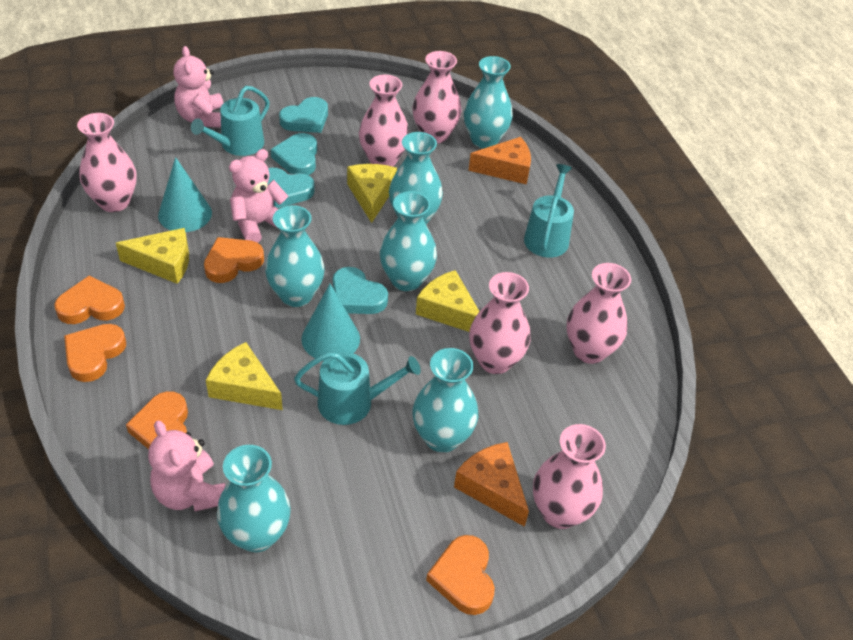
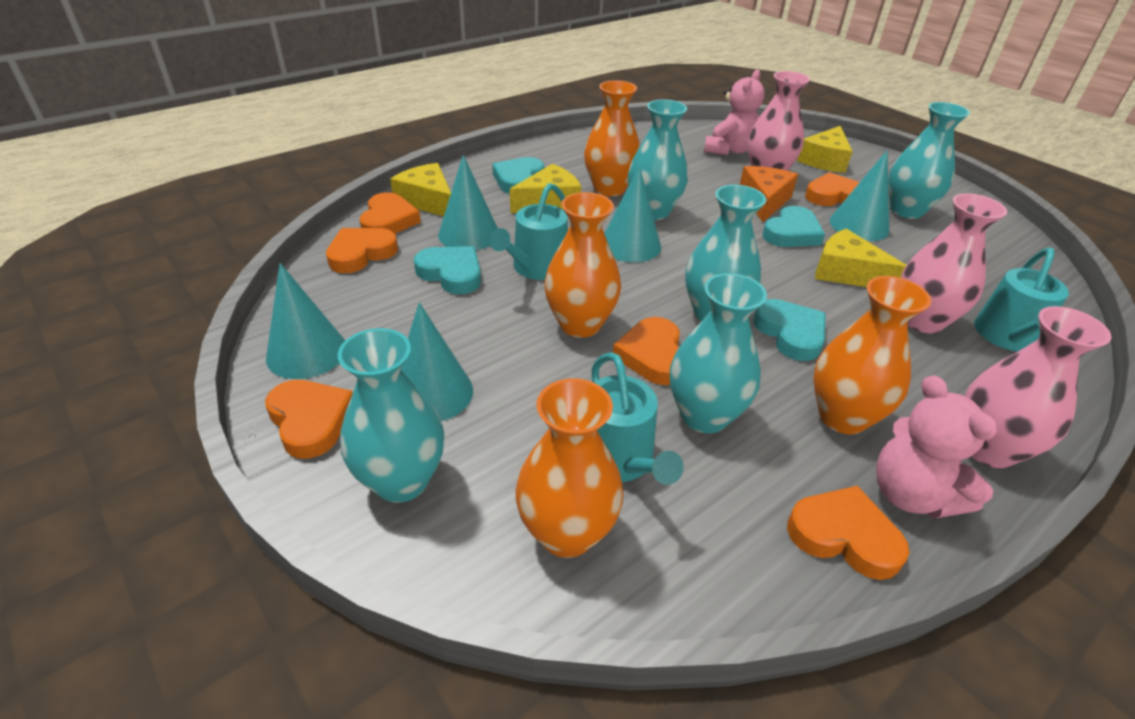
orange cheese: 2 -> 1
orange heart: 5 -> 6
orange vase: 0 -> 4
pink teddy bear: 3 -> 2
pink vase: 6 -> 3
turquoise cone: 2 -> 5
turquoise vase: 6 -> 5

